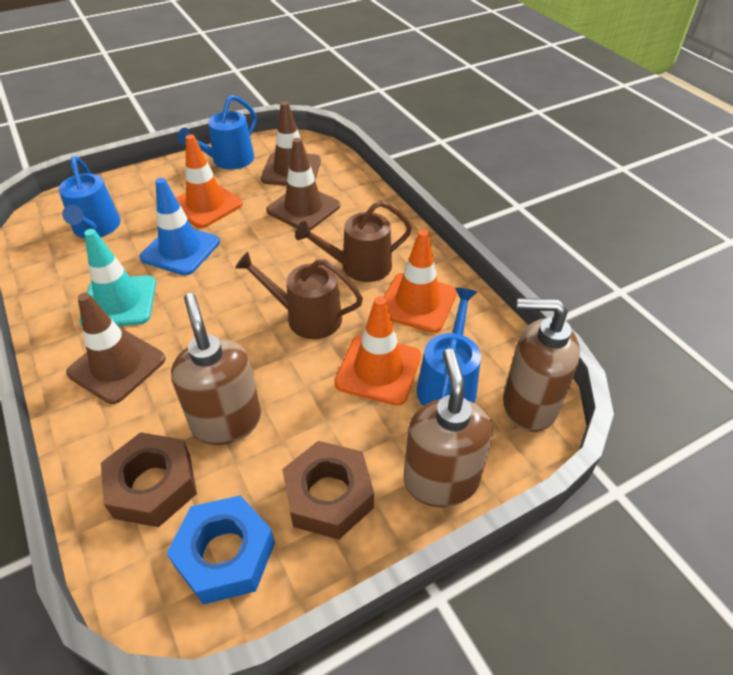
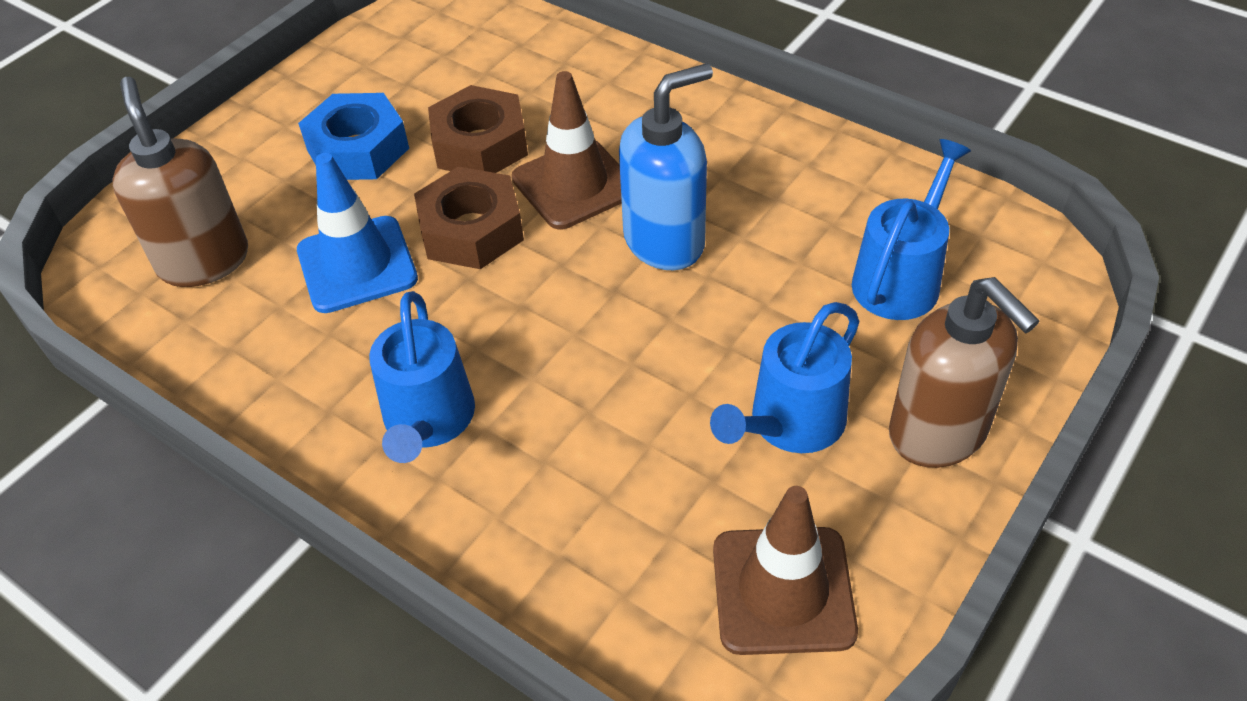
blue soap dispenser: 0 -> 1
brown soap dispenser: 3 -> 2
brown traffic cone: 3 -> 2
brown watering can: 2 -> 0
orange traffic cone: 3 -> 0
turquoise traffic cone: 1 -> 0

